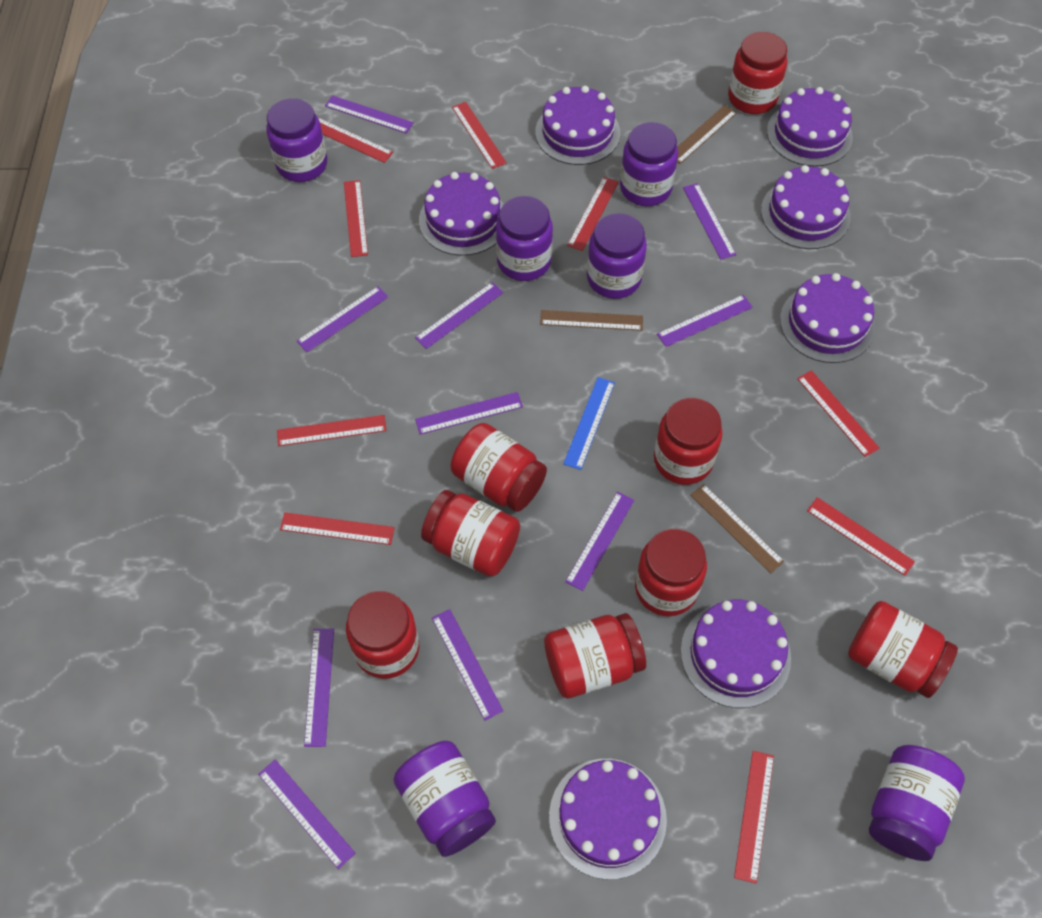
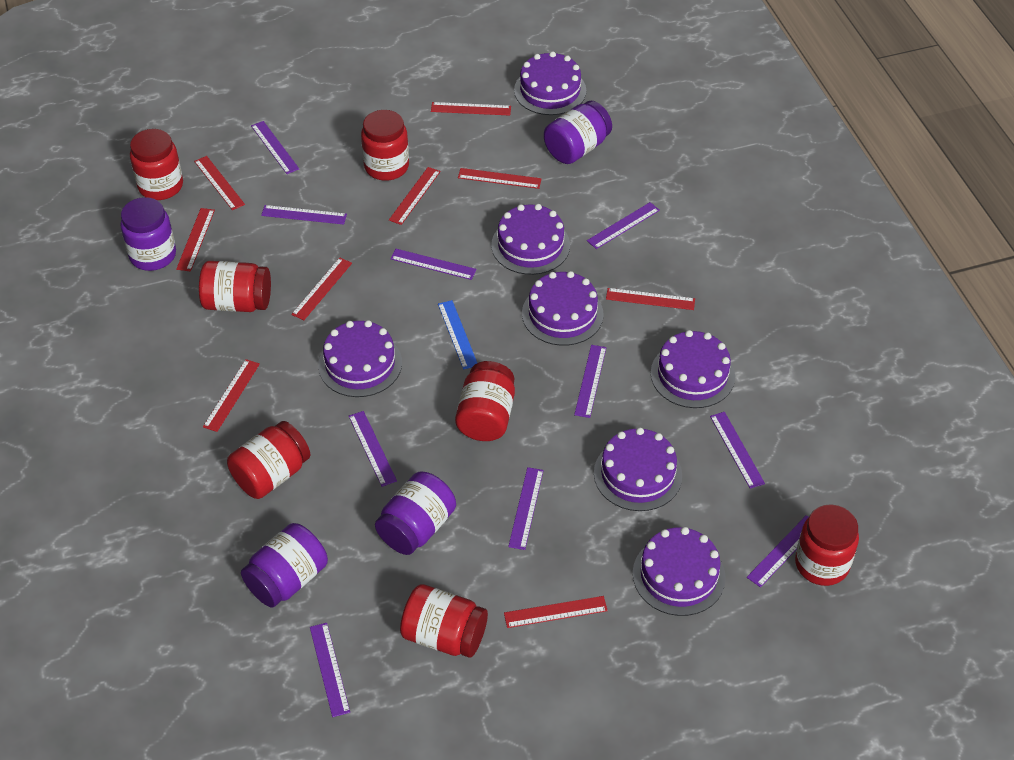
brown ruler: 3 -> 0
purple jar: 6 -> 4
red jar: 8 -> 7

